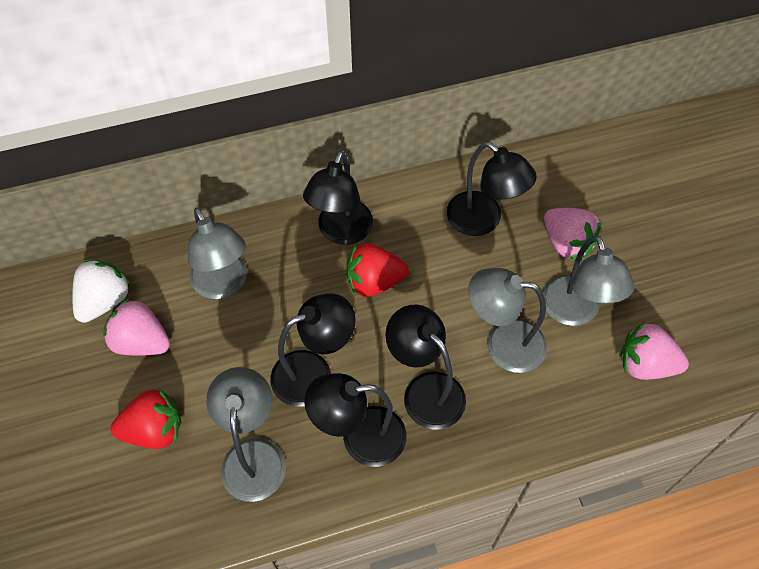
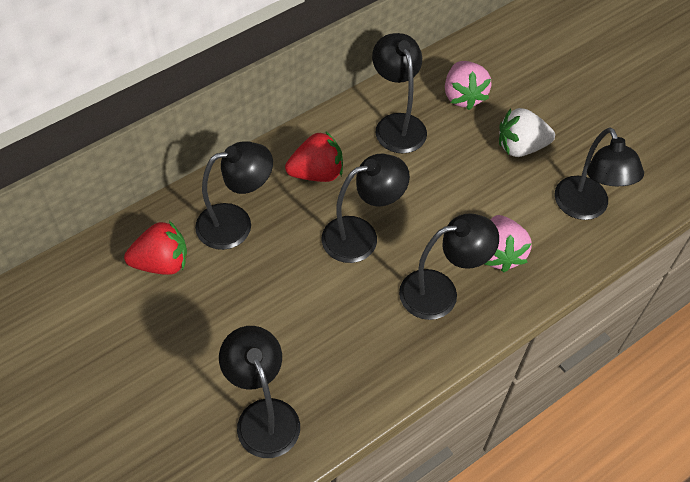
black lamp: 5 -> 6
grey lamp: 4 -> 0
pink strawberry: 3 -> 2

